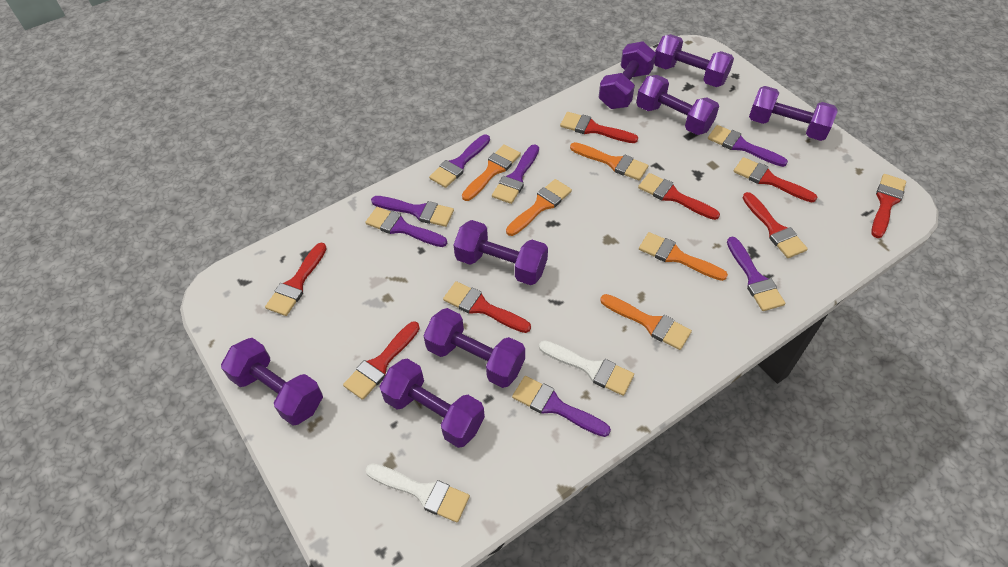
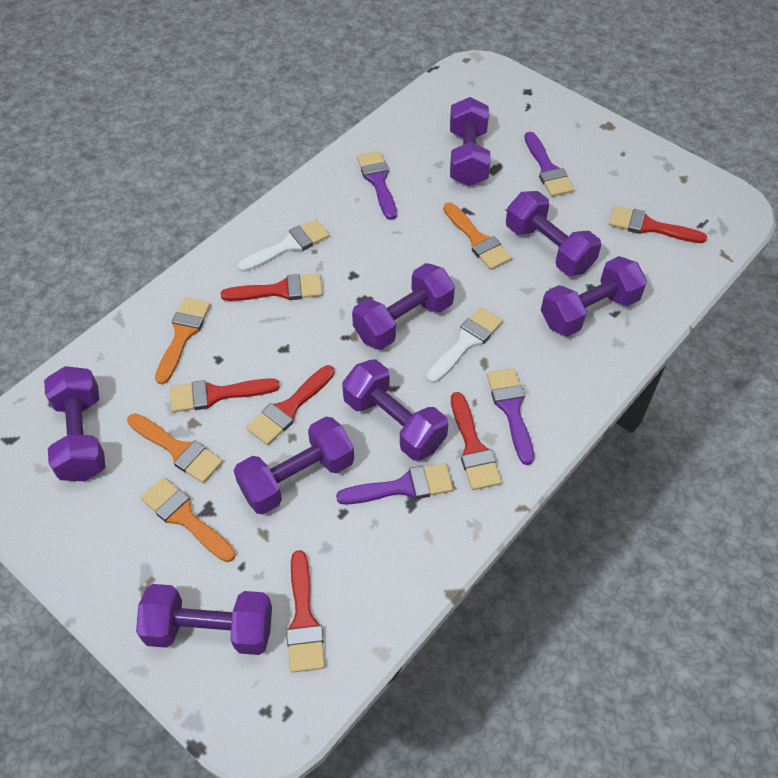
orange brush: 5 -> 4
purple brush: 7 -> 4
red brush: 8 -> 6

